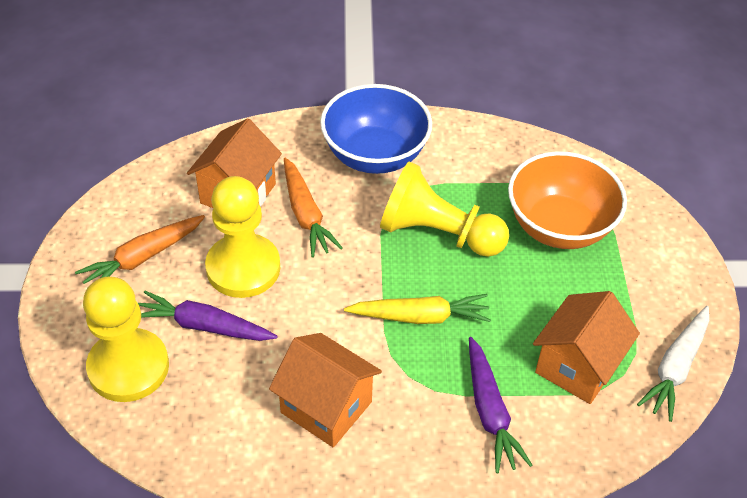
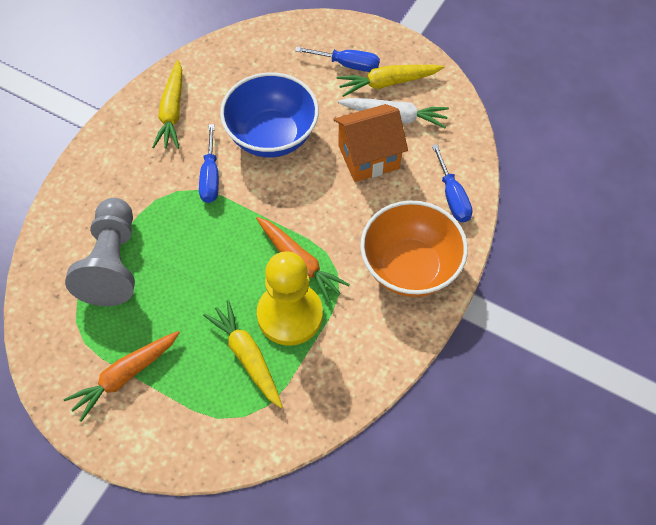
blue screwdriver: 0 -> 3
grey pawn: 0 -> 1
orange house: 3 -> 1
purple carrot: 2 -> 0
yellow carrot: 1 -> 3
yellow pawn: 3 -> 1

